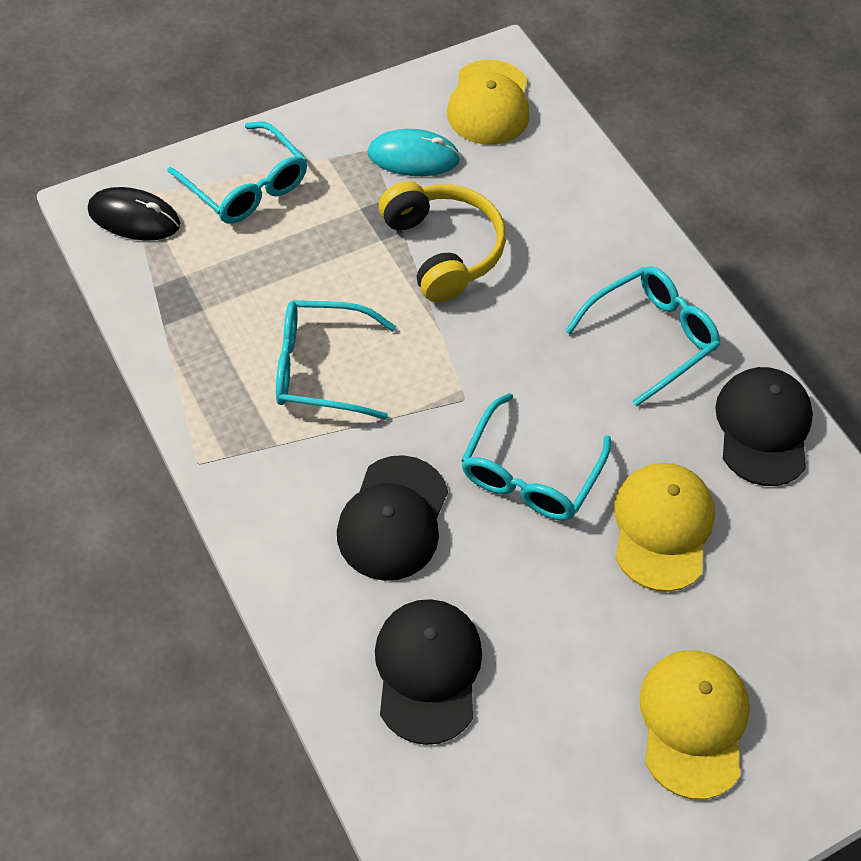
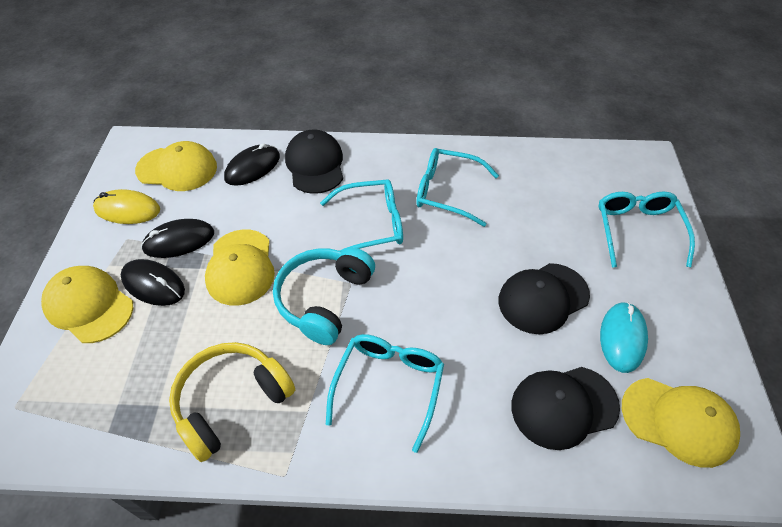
black mouse: 1 -> 3
turquoise headphones: 0 -> 1
yellow cap: 3 -> 4
yellow mouse: 0 -> 1

